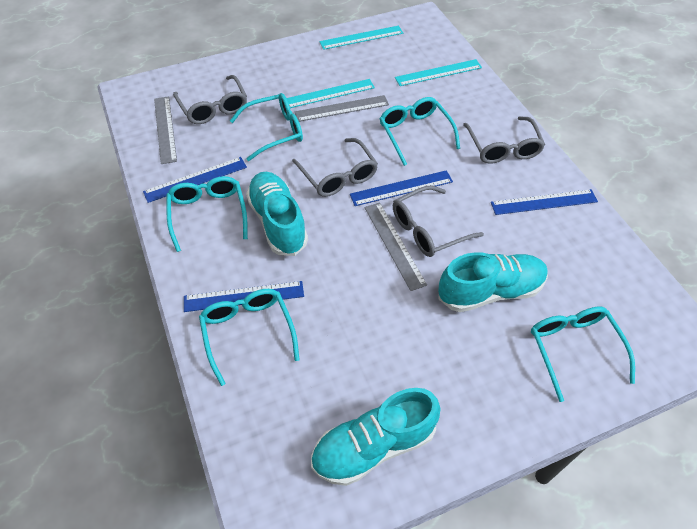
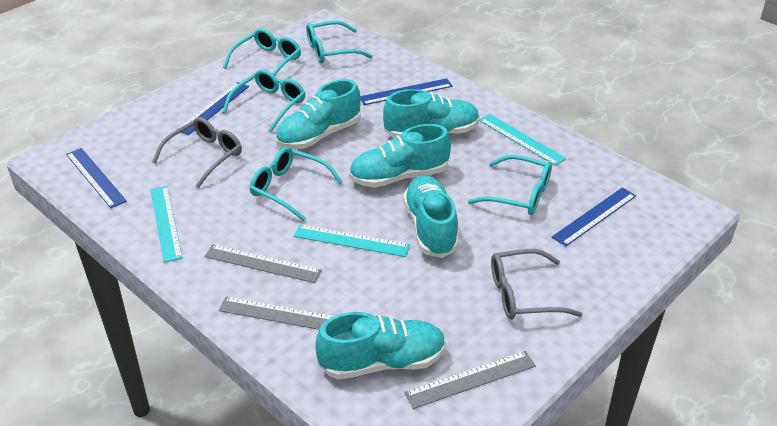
grey glasses: 4 -> 2
turquoise shoe: 3 -> 5

